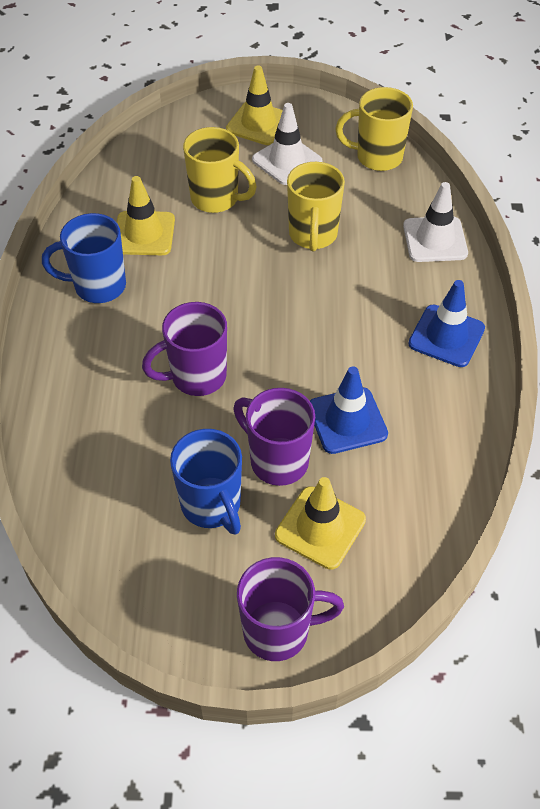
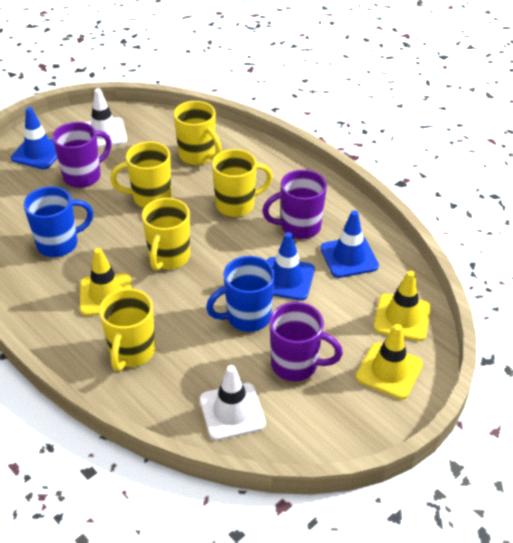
blue traffic cone: 2 -> 3
yellow mug: 3 -> 5

